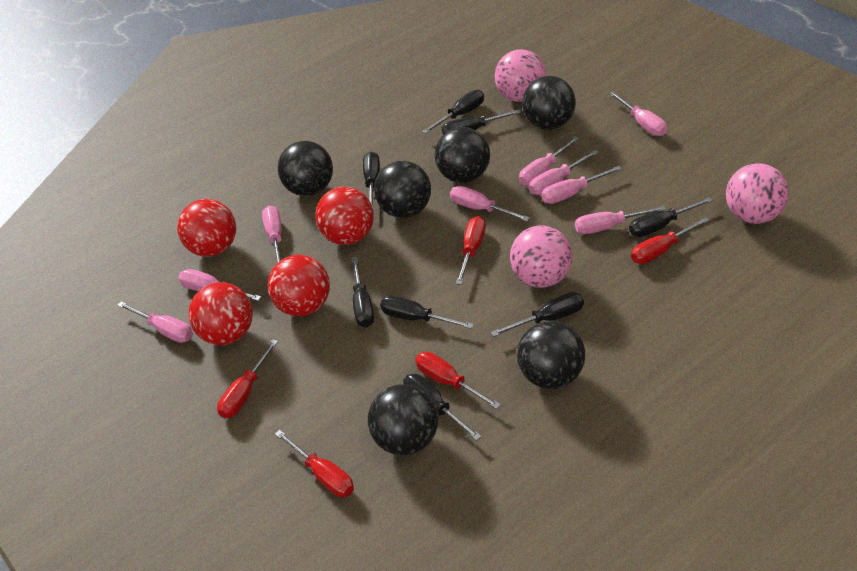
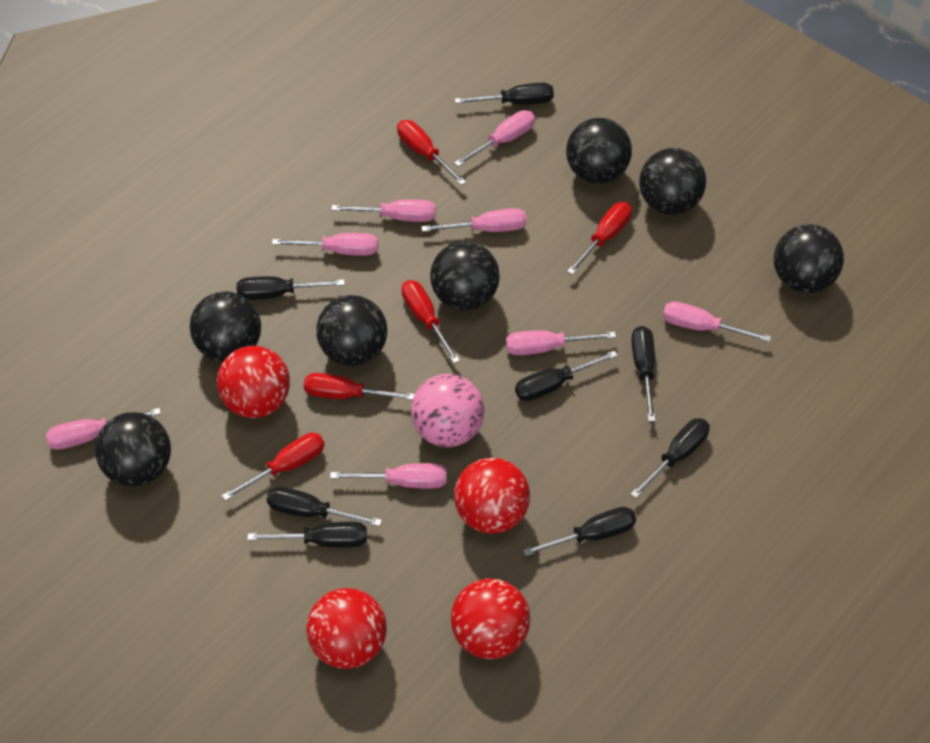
black ball: 6 -> 7
pink ball: 3 -> 1
pink screwdriver: 9 -> 8

